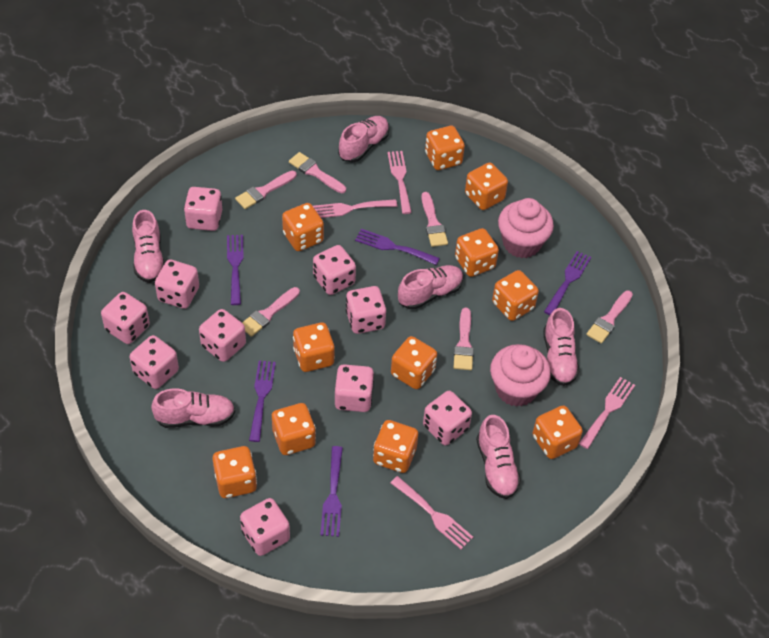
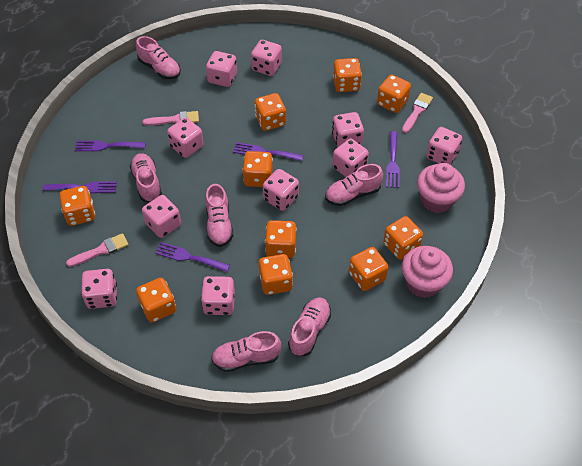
orange dice: 11 -> 10
pink brush: 6 -> 3
pink fork: 4 -> 0

